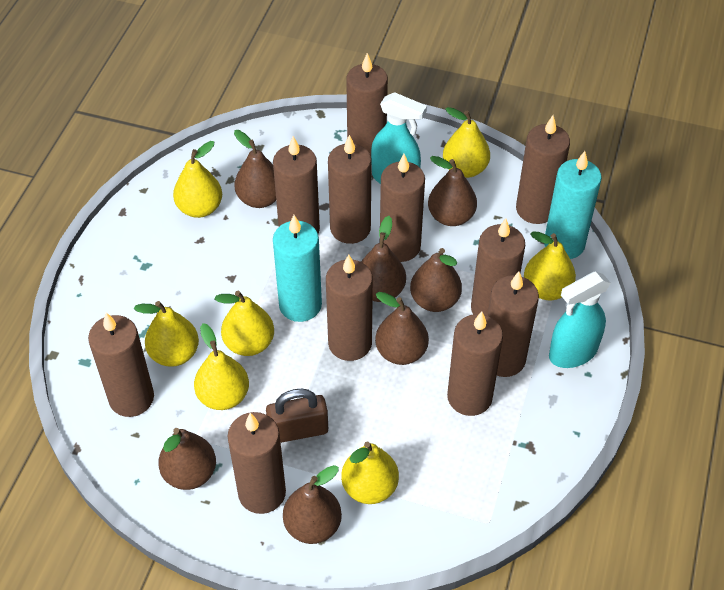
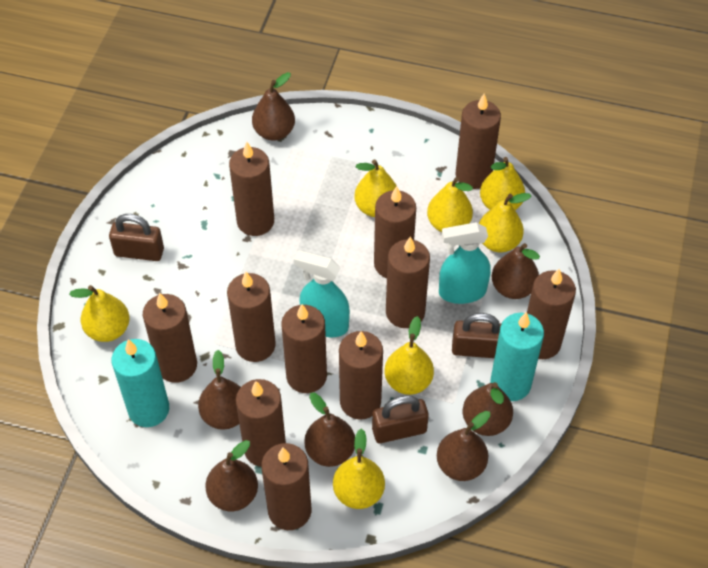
brown padlock: 1 -> 3

